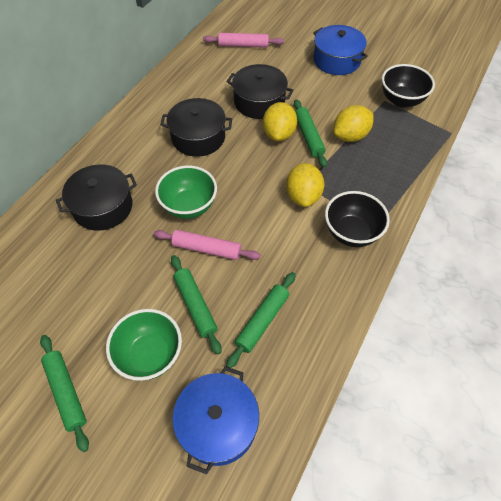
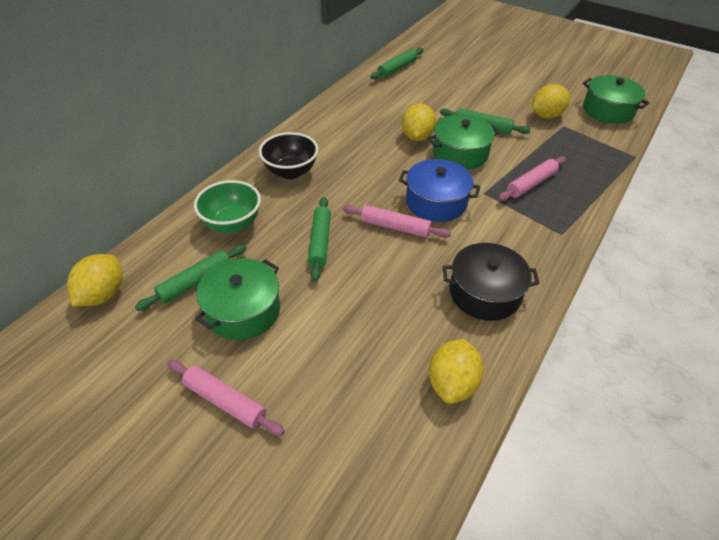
black bowl: 2 -> 1
black pot: 3 -> 1
blue pot: 2 -> 1
green bowl: 2 -> 1
green pot: 0 -> 3
pink rolling pin: 2 -> 3
yellow lemon: 3 -> 4

